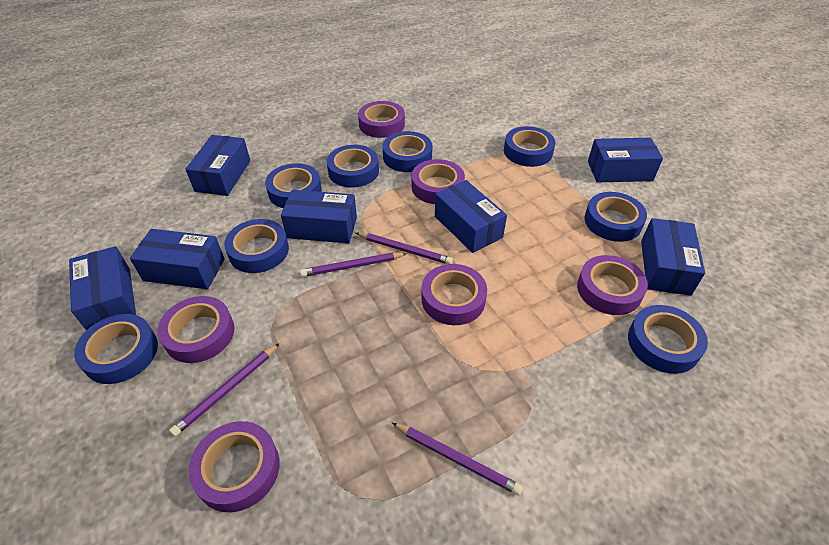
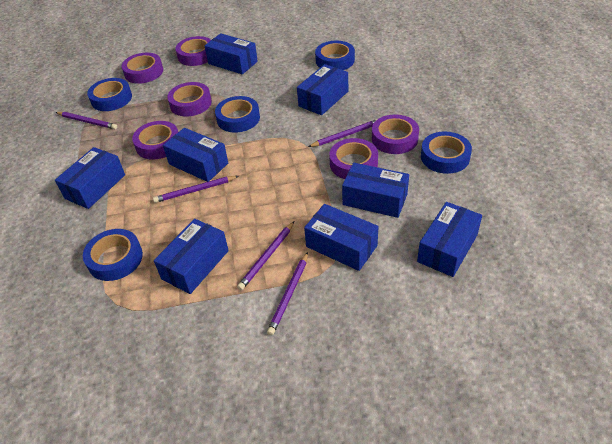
blue box: 7 -> 8
blue tape: 8 -> 5
purple pencil: 4 -> 5

